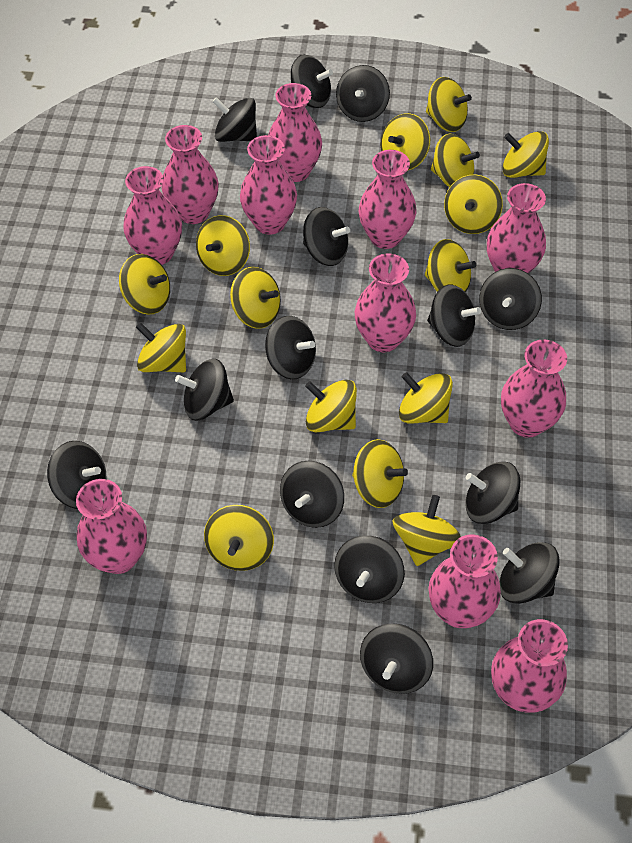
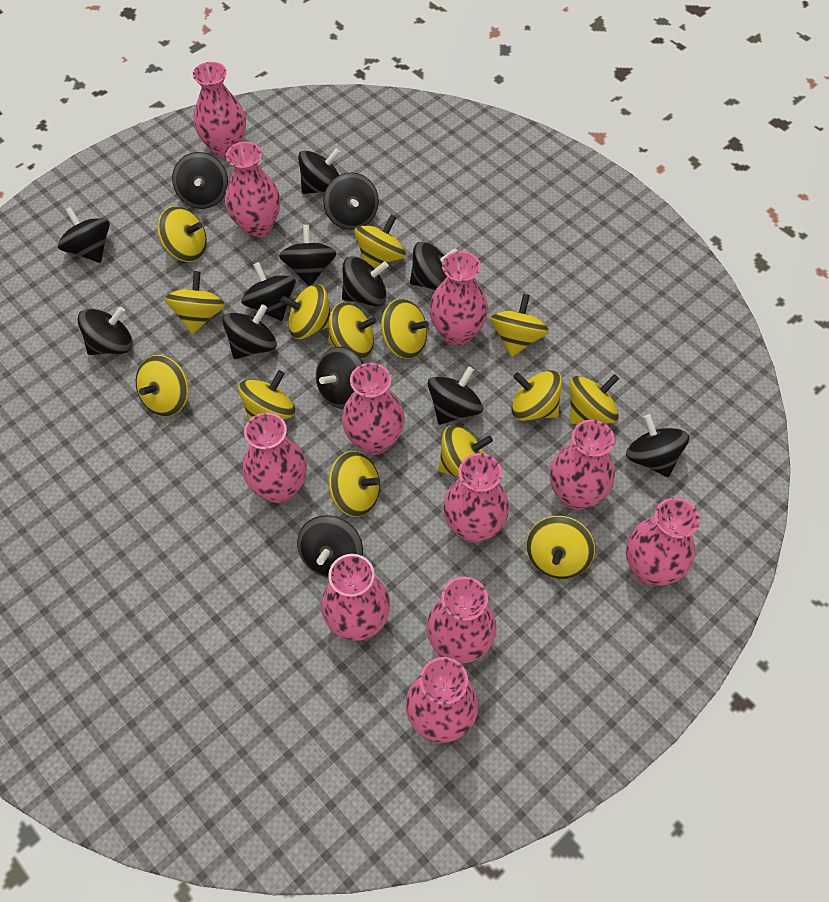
yellow spinning top: 15 -> 14

